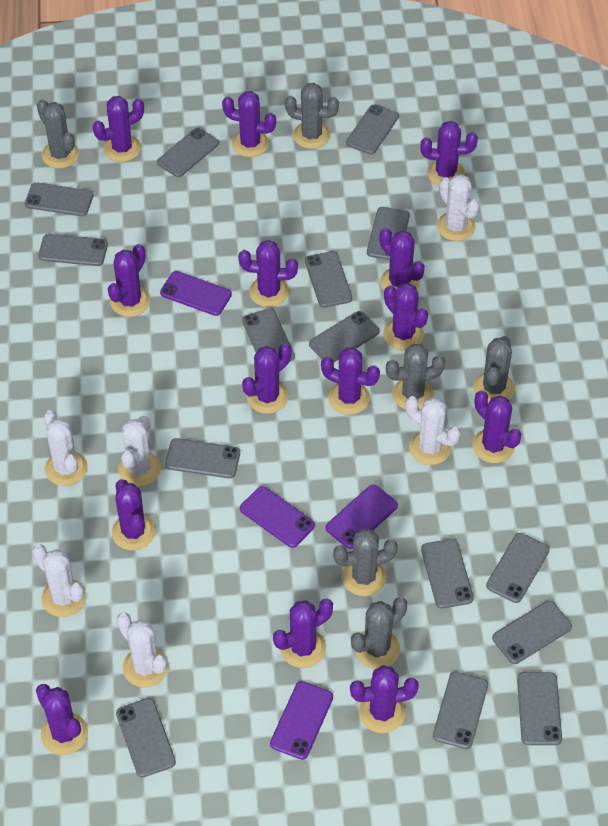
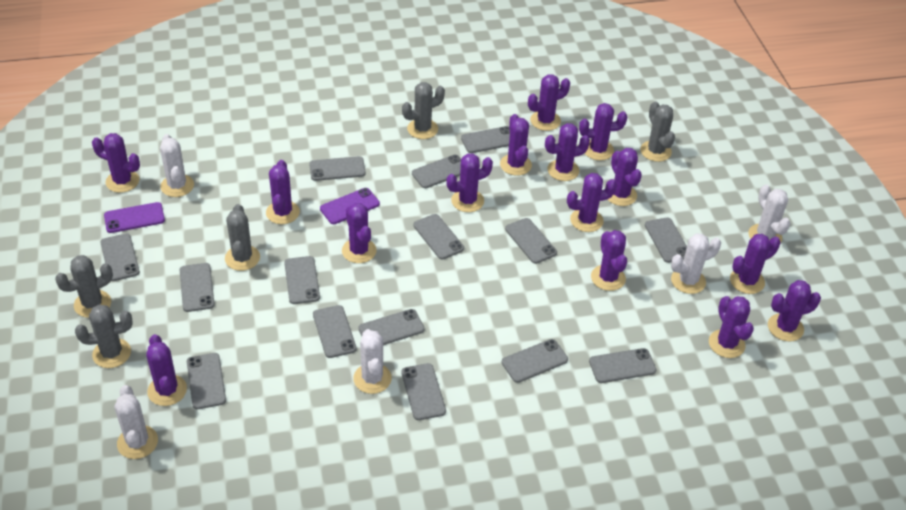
grey cactus: 6 -> 5
purple cactus: 14 -> 15
purple phone: 4 -> 2
white cactus: 6 -> 5

